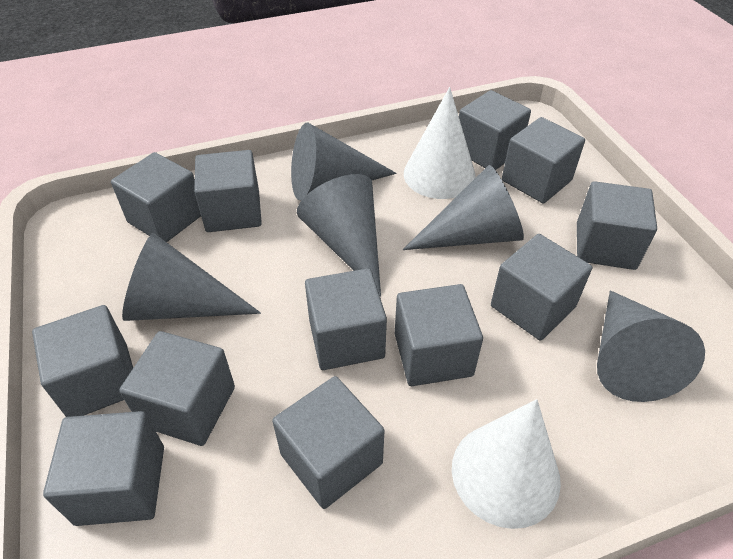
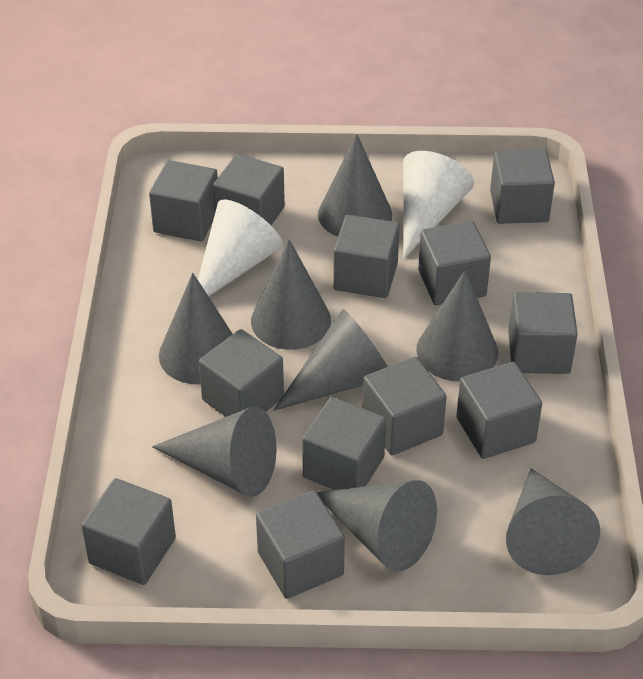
grey cone: 5 -> 8

